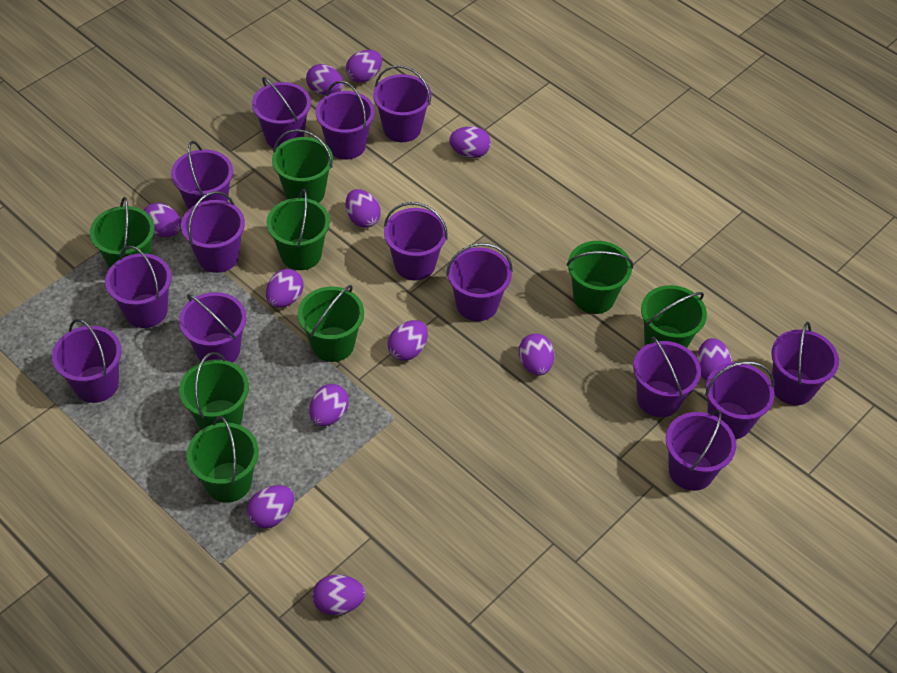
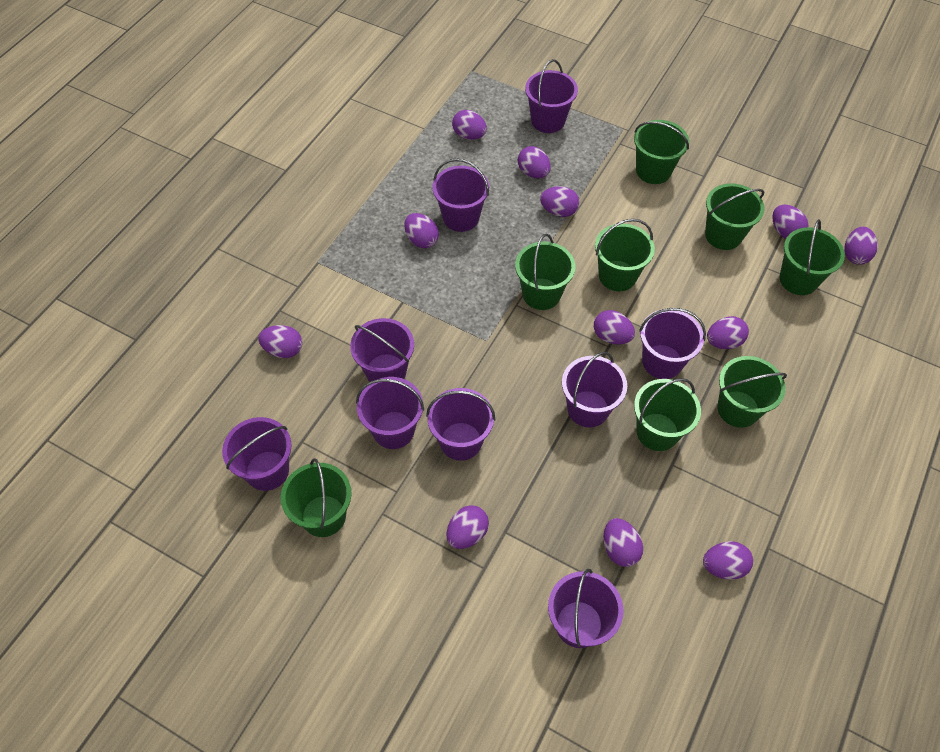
purple bucket: 14 -> 9

